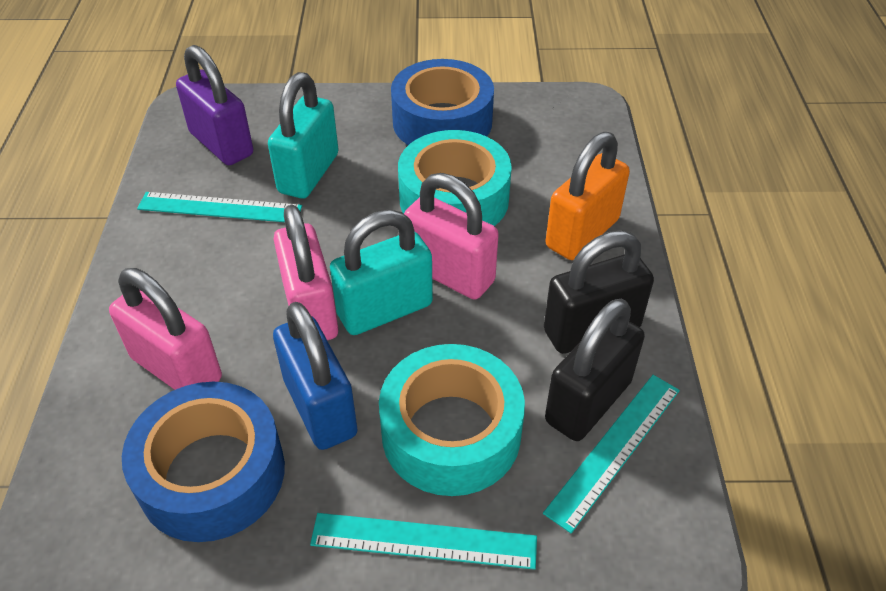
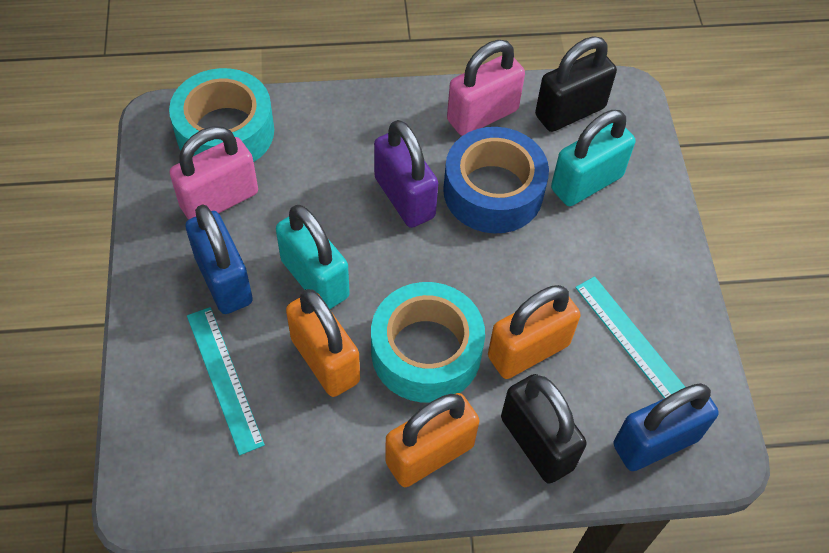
blue padlock: 1 -> 2
blue tape: 2 -> 1
orange padlock: 1 -> 3
pink padlock: 3 -> 2
turquoise ruler: 3 -> 2

